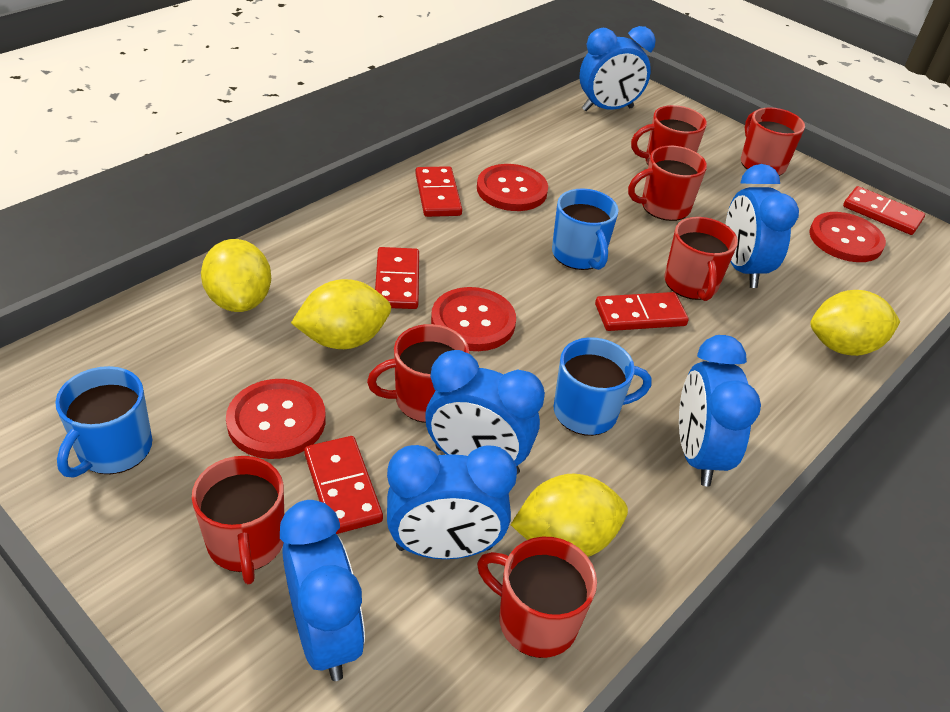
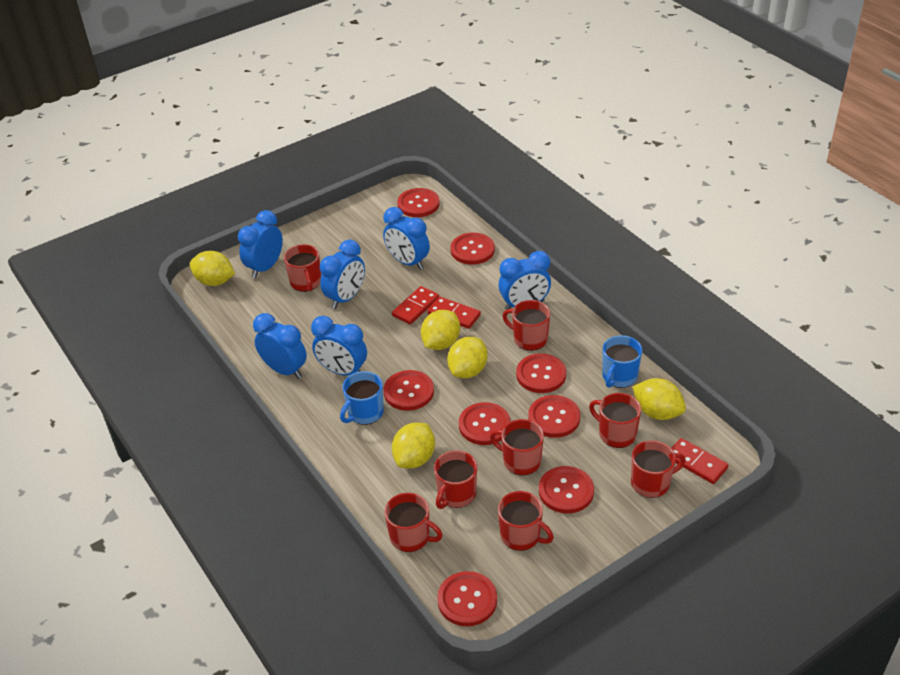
blue mug: 3 -> 2
red button: 4 -> 8
red domino: 5 -> 3
red mug: 7 -> 8
yellow lemon: 4 -> 5

